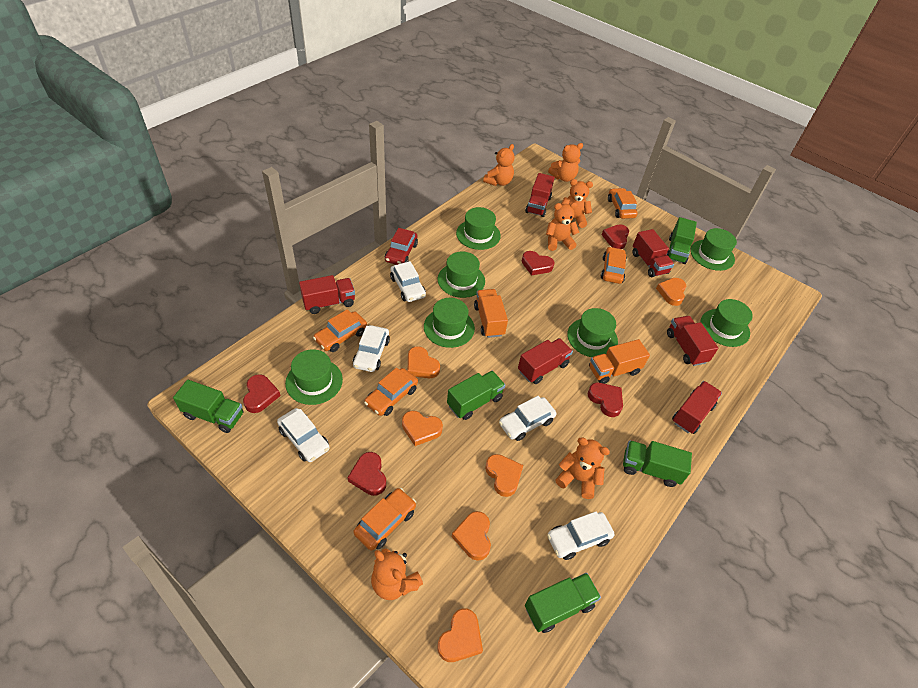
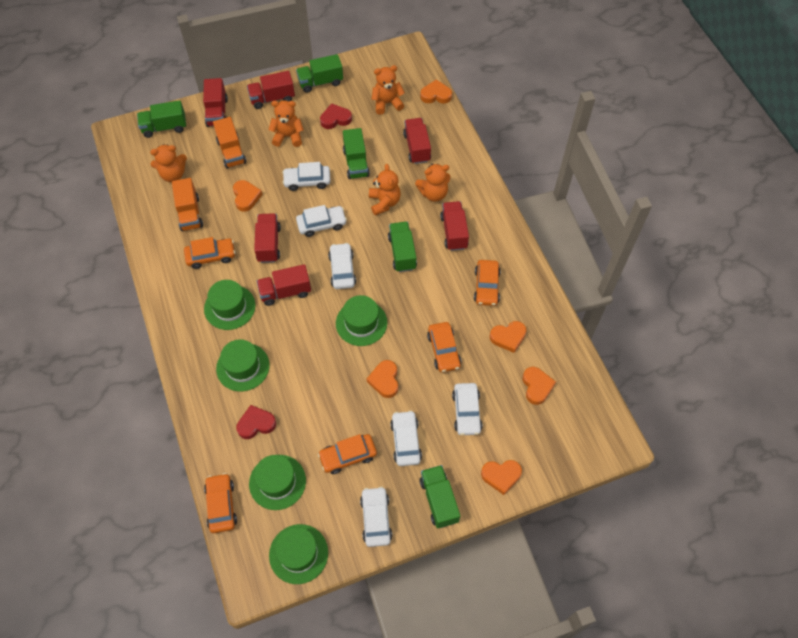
green hat: 7 -> 5
orange teddy bear: 6 -> 5
red car: 1 -> 0
red heart: 5 -> 2
white car: 5 -> 6

